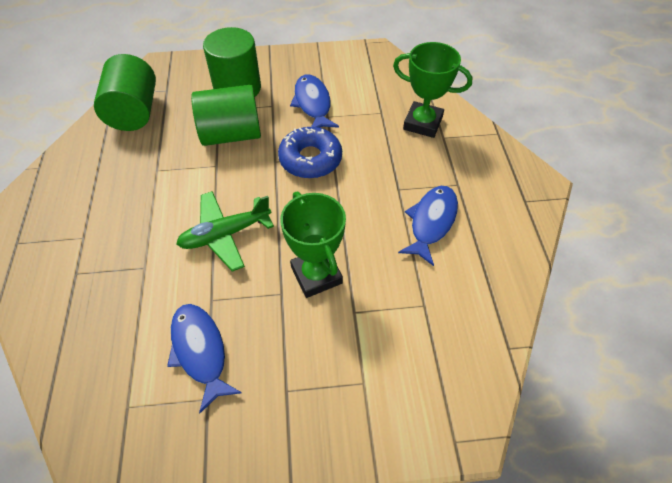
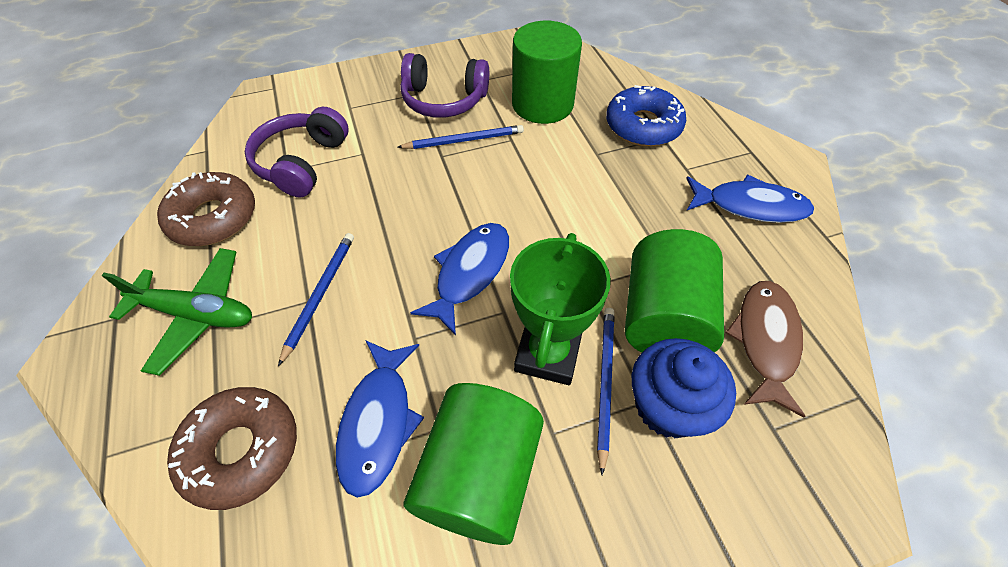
blue cupcake: 0 -> 1
blue pencil: 0 -> 3
brown donut: 0 -> 2
brown fish: 0 -> 1
green trophy: 2 -> 1
purple headphones: 0 -> 2

